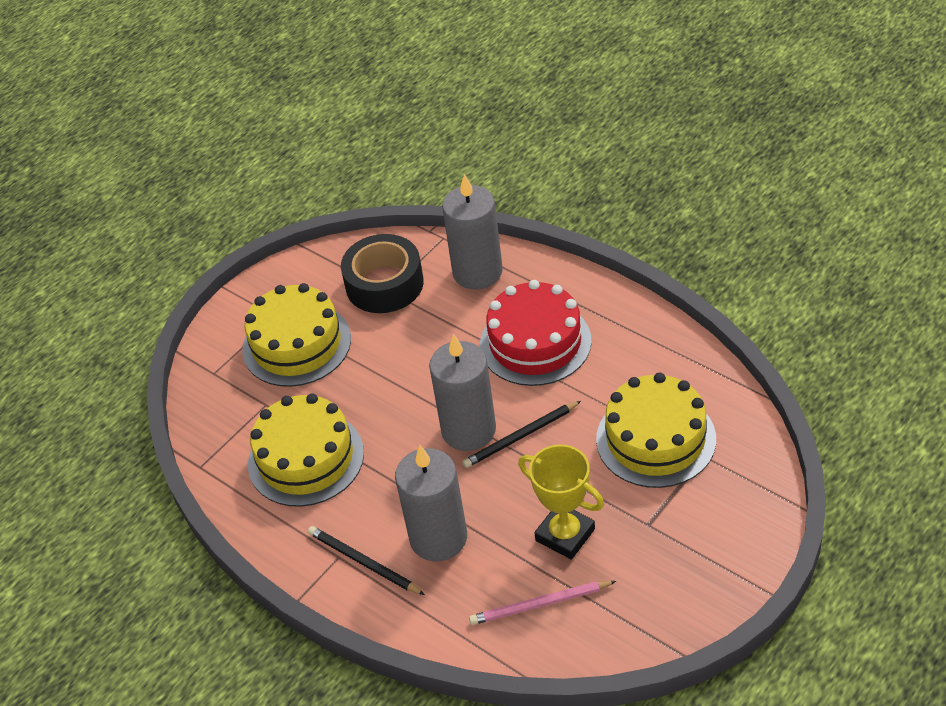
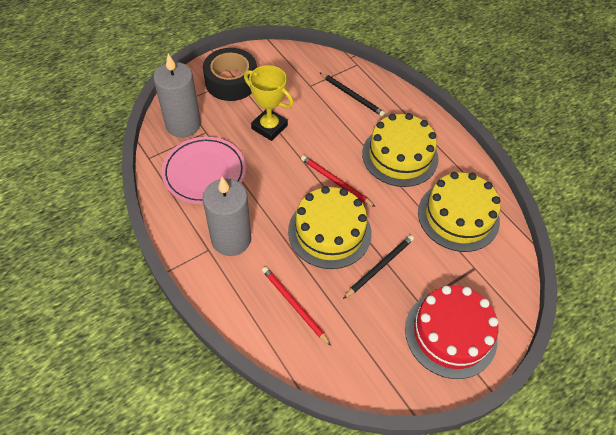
grey candle: 3 -> 2
pink pencil: 1 -> 0
pink plate: 0 -> 1
red pencil: 0 -> 2

